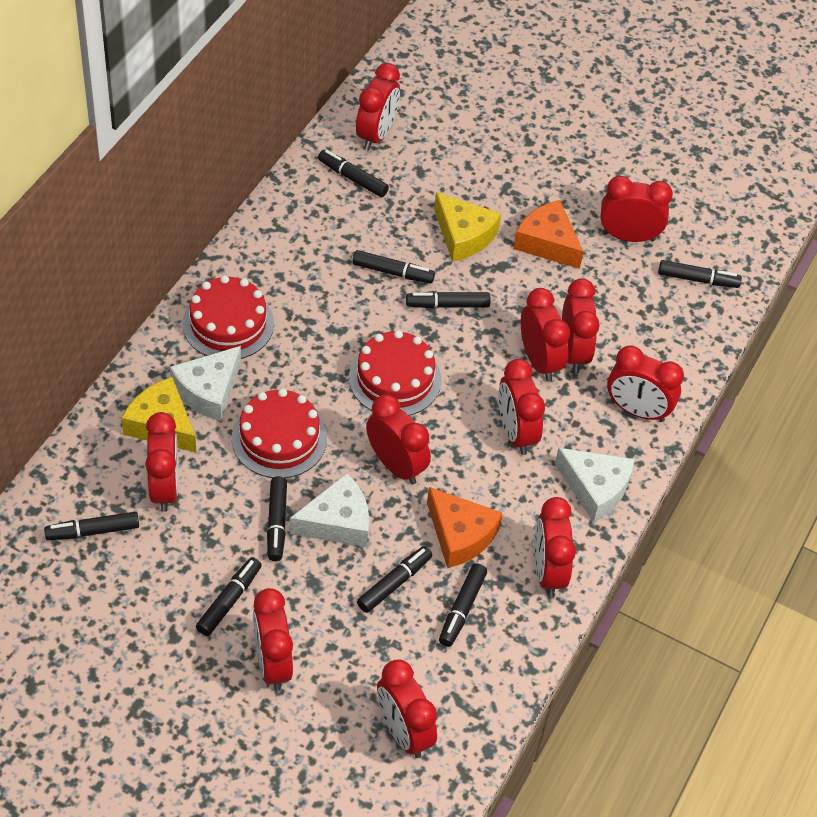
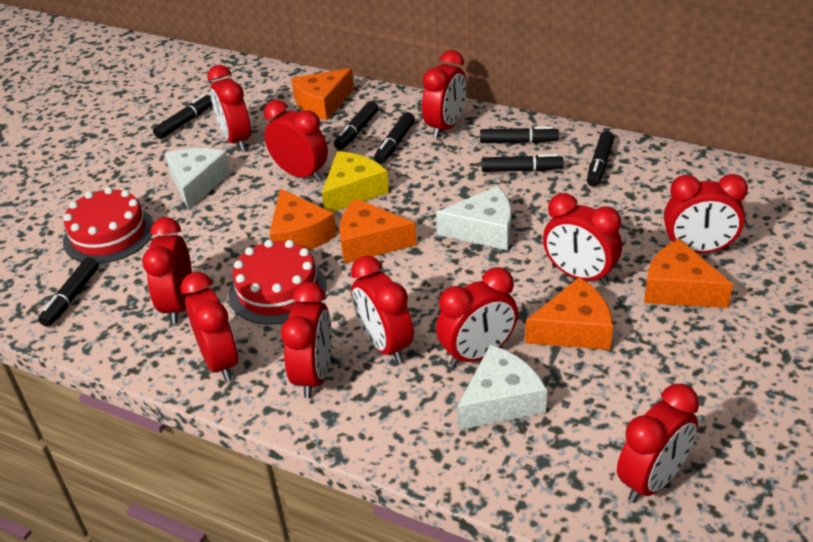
black marker: 9 -> 7
orange cheese: 2 -> 5
red cake: 3 -> 2
yellow cheese: 2 -> 1

